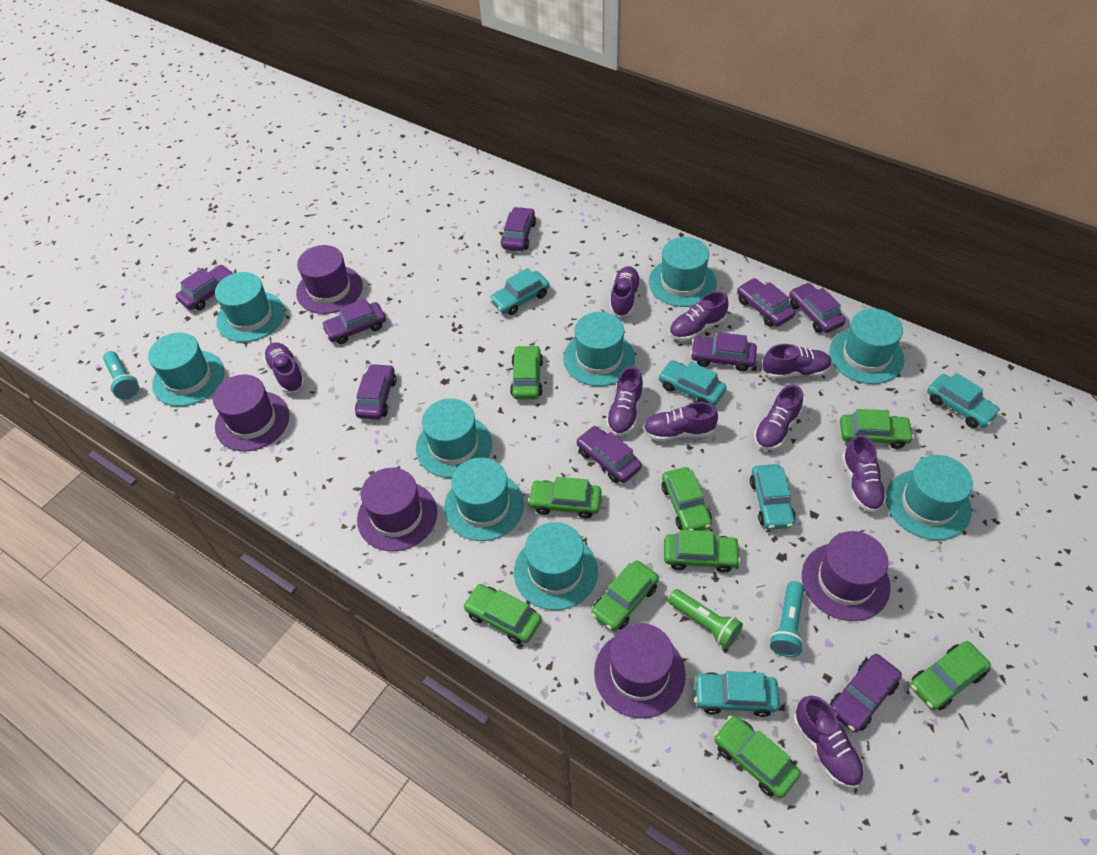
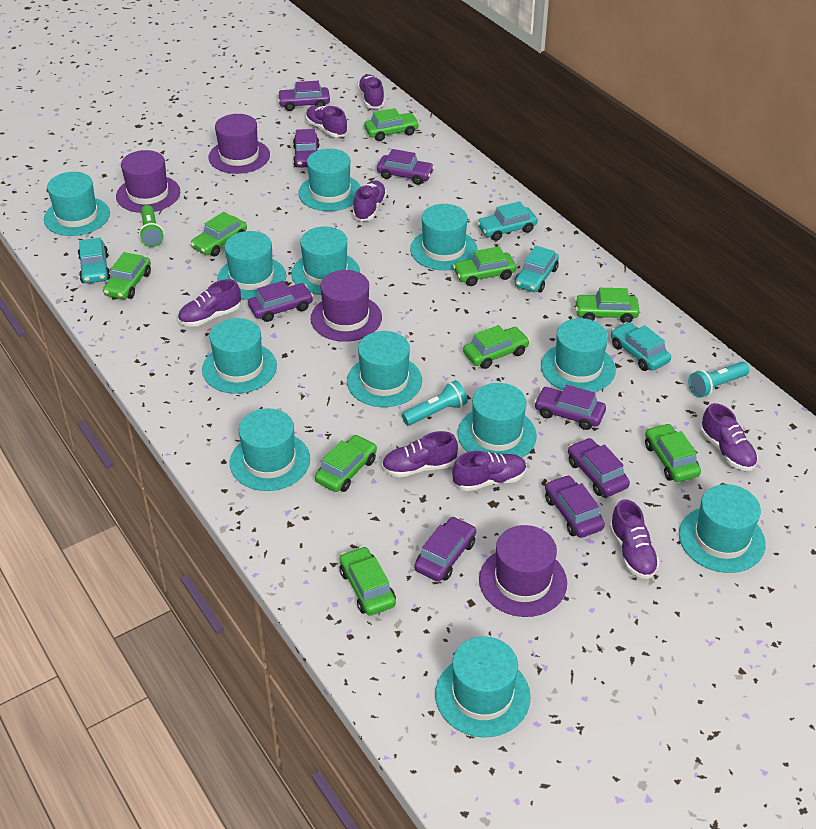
purple car: 9 -> 8
purple hat: 5 -> 4
purple shoe: 9 -> 8
turquoise car: 5 -> 4
turquoise hat: 9 -> 12

